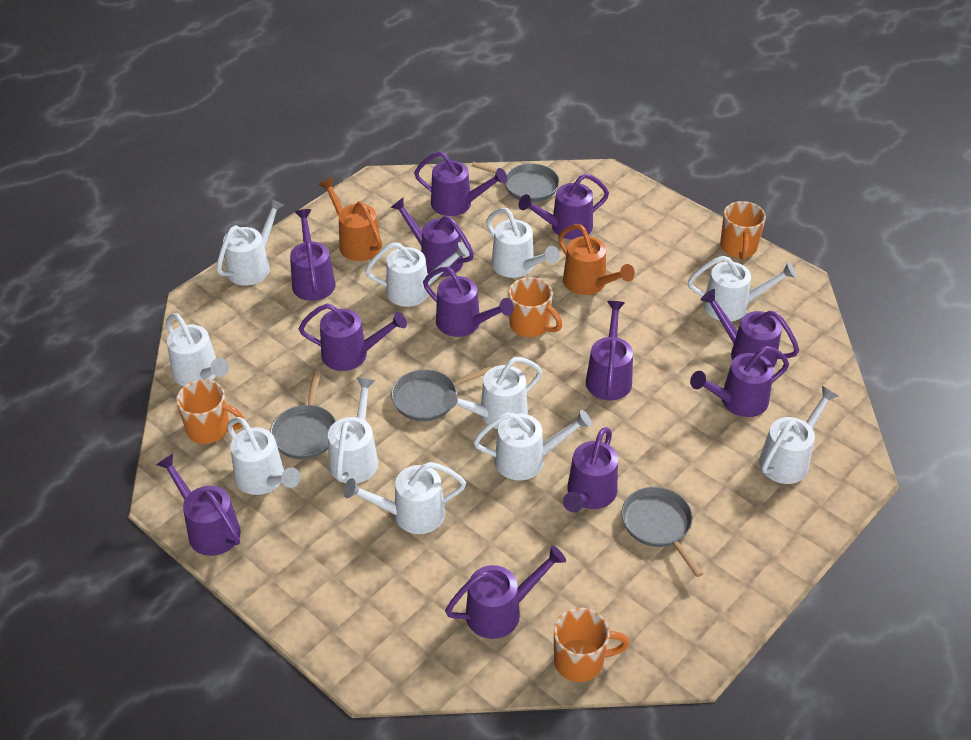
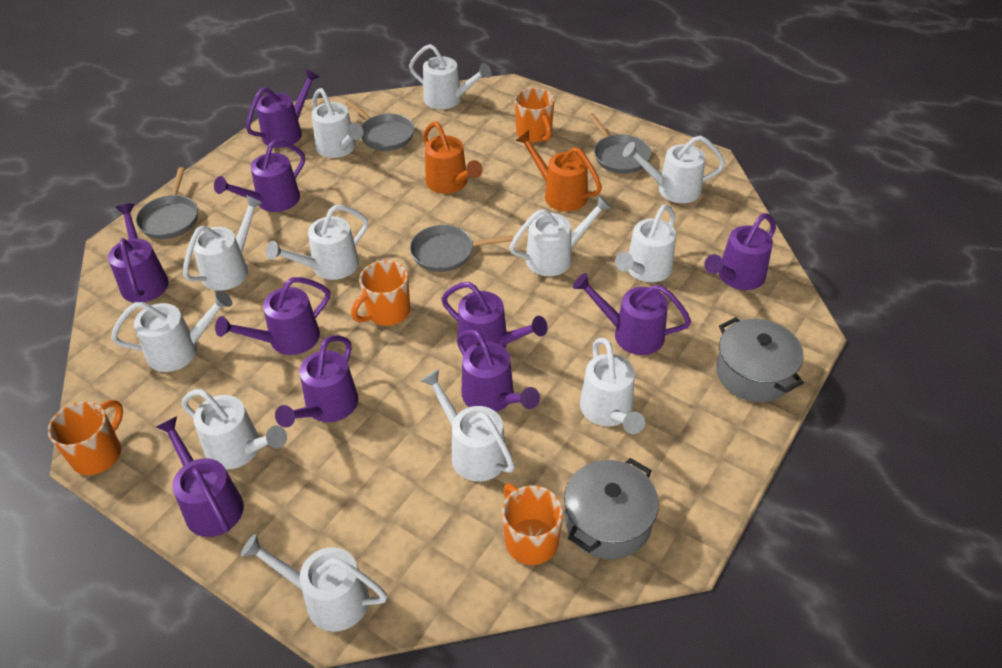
grey pot: 0 -> 2
purple watering can: 12 -> 10
white watering can: 11 -> 12

